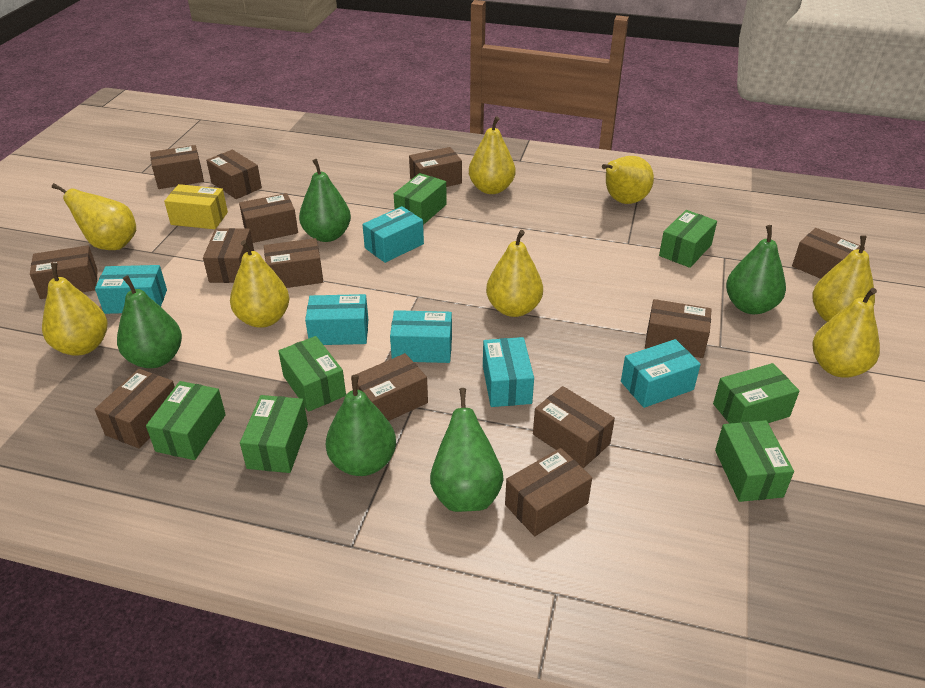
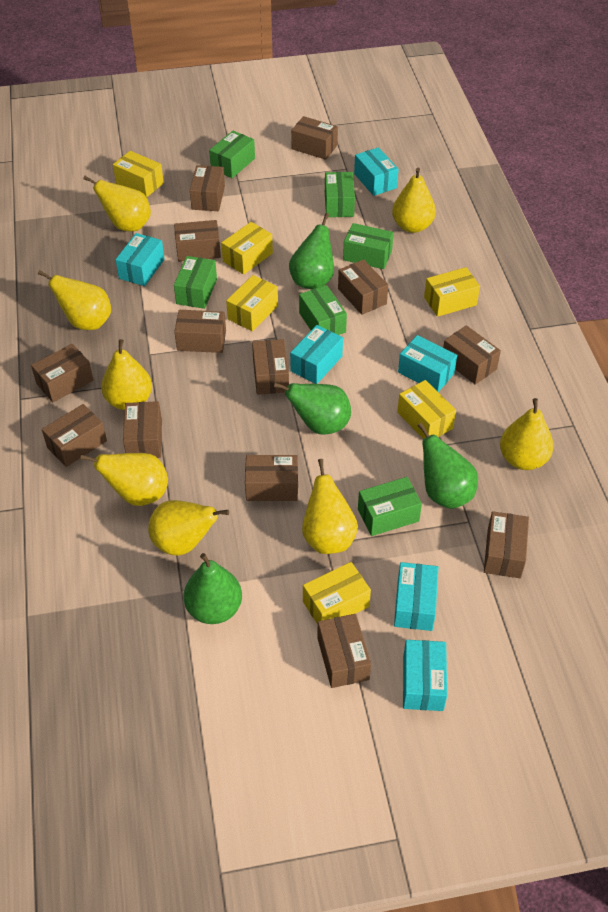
green box: 7 -> 6
green pear: 5 -> 4
yellow box: 1 -> 6

